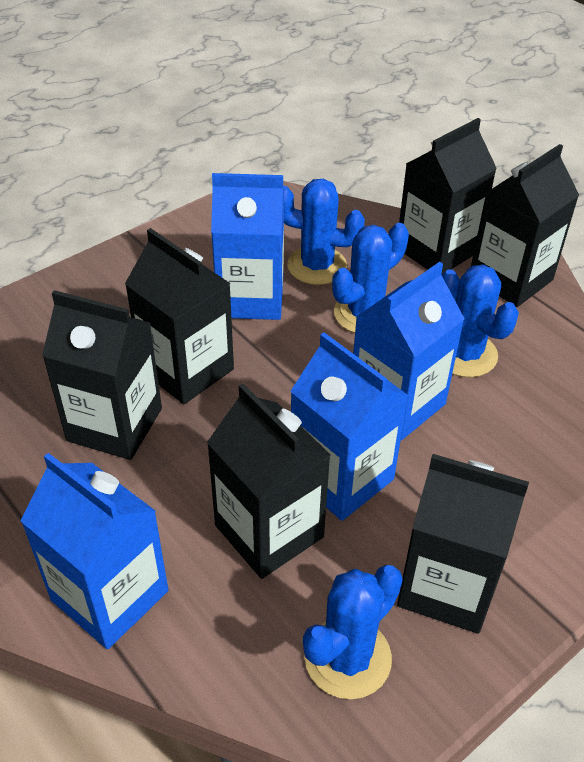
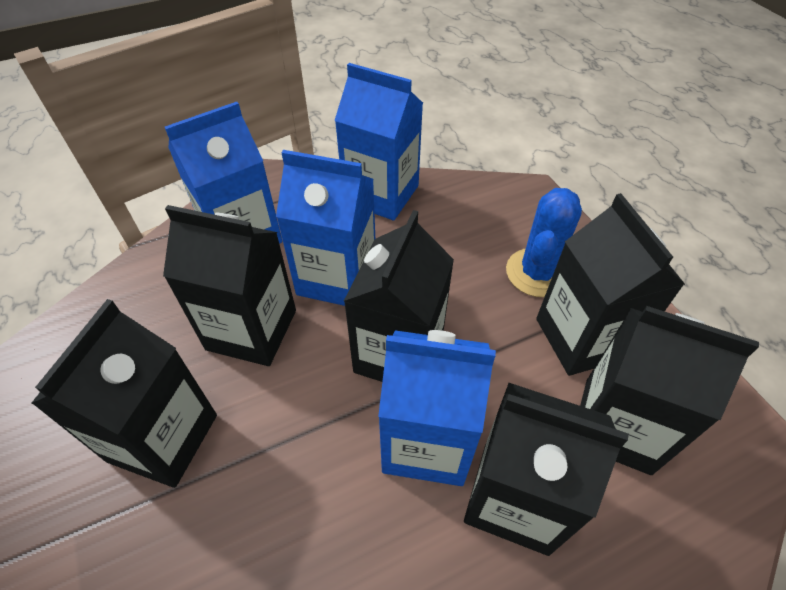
blue cactus: 4 -> 1

